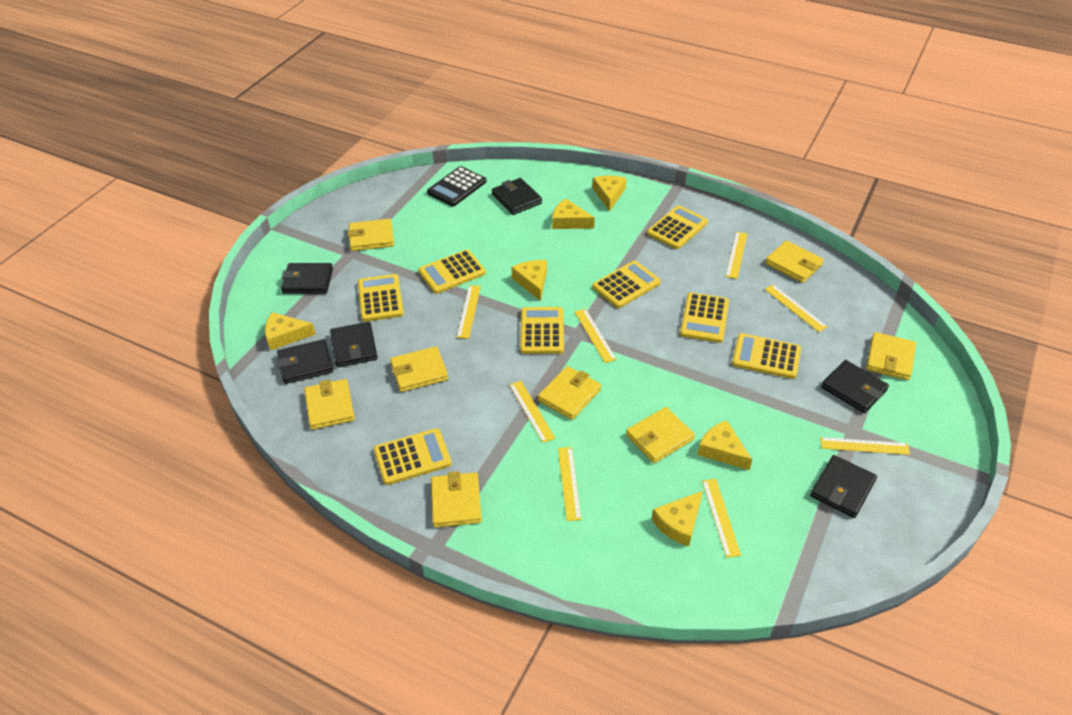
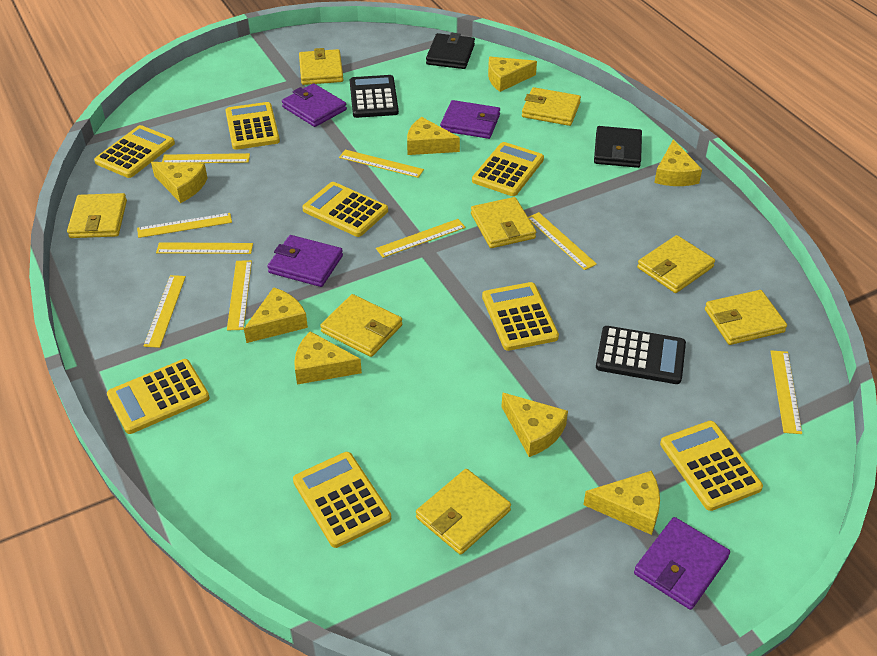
black calculator: 1 -> 2
black wallet: 6 -> 2
purple wallet: 0 -> 4
yellow cheese: 6 -> 8
yellow ruler: 8 -> 9

